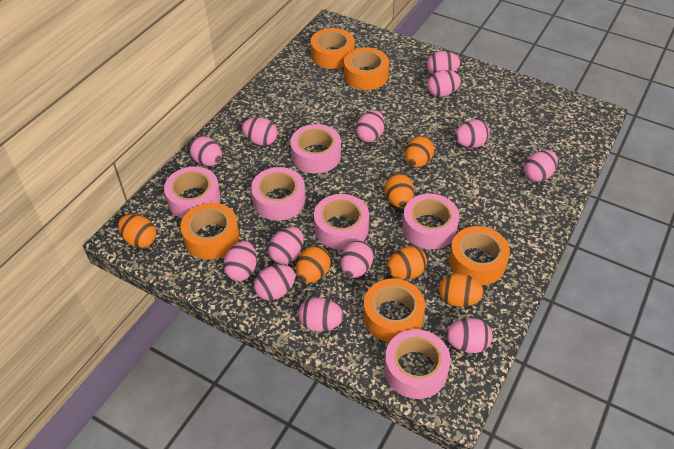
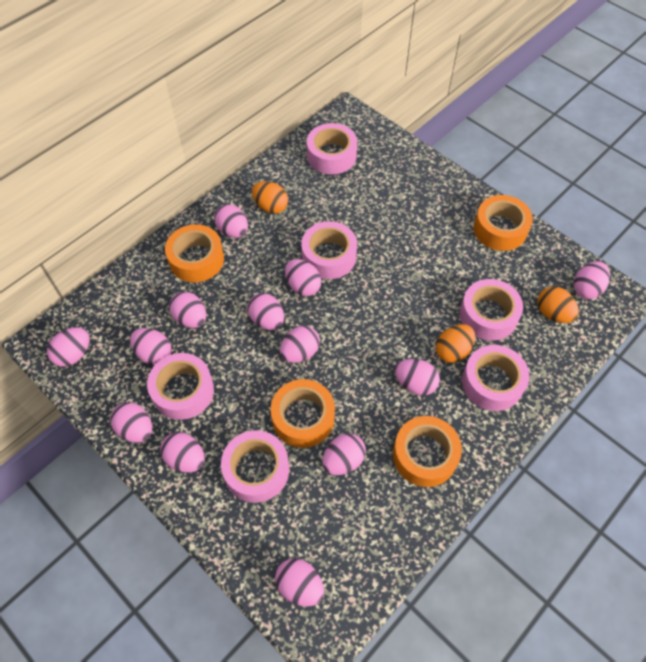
orange egg: 6 -> 3
orange tape: 5 -> 4

